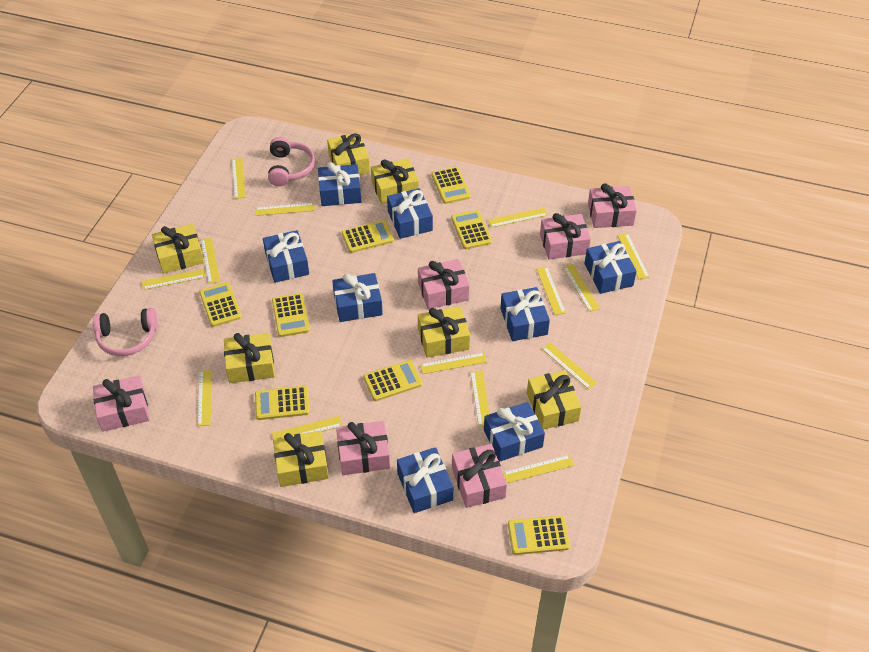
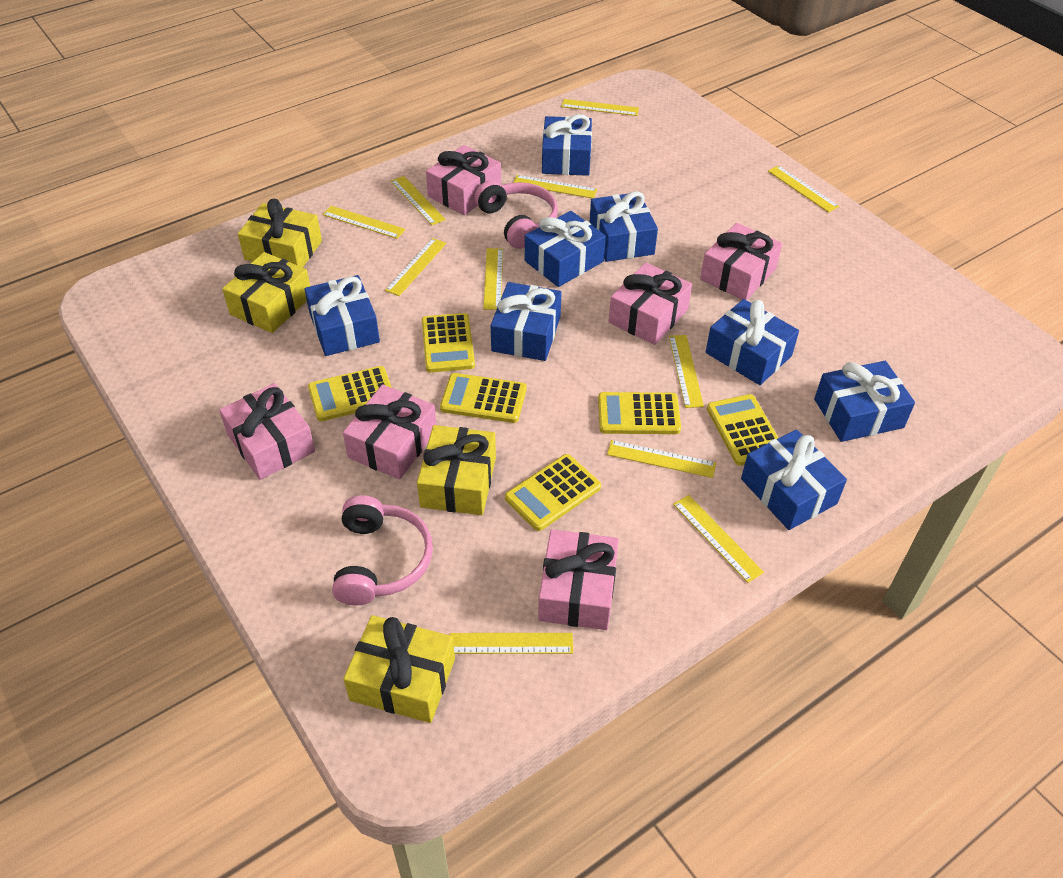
yellow calculator: 8 -> 6
yellow gift: 7 -> 4
yellow ruler: 14 -> 11

